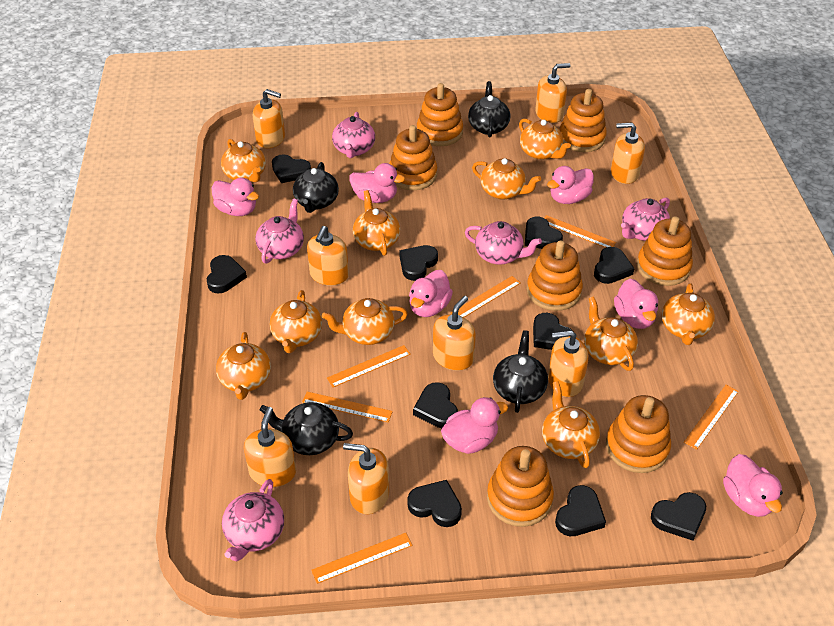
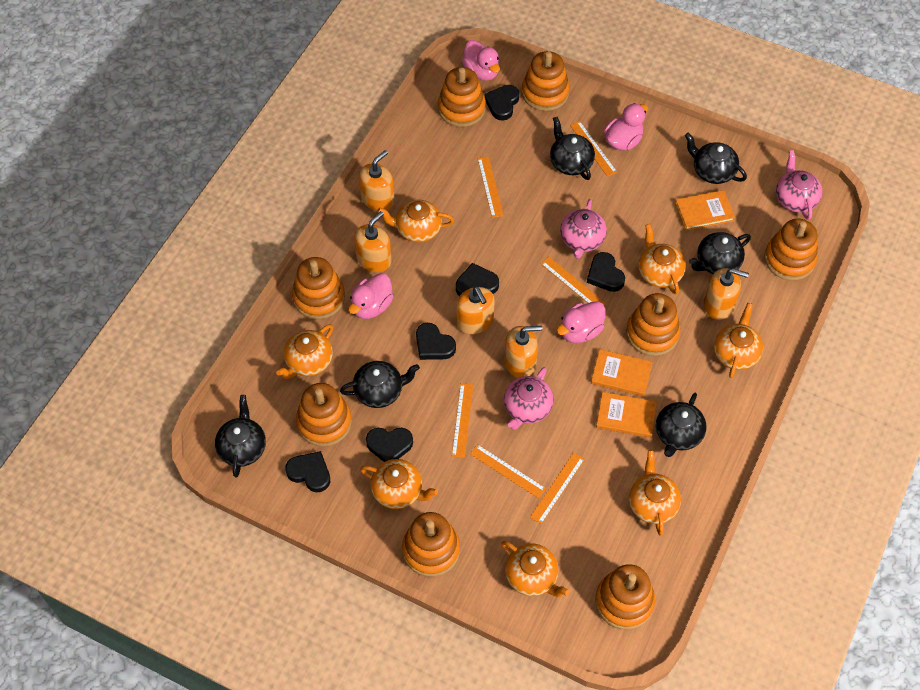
black heart: 10 -> 6
black teapot: 4 -> 6
orange book: 0 -> 3
orange soap dispenser: 8 -> 5
orange stacking toy: 7 -> 8
orange teapot: 10 -> 7
pink duck: 7 -> 4
pink teapot: 5 -> 3

